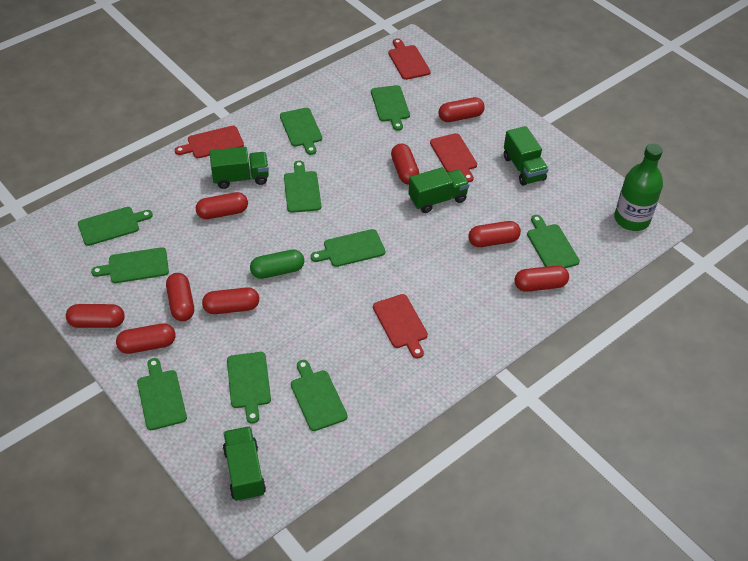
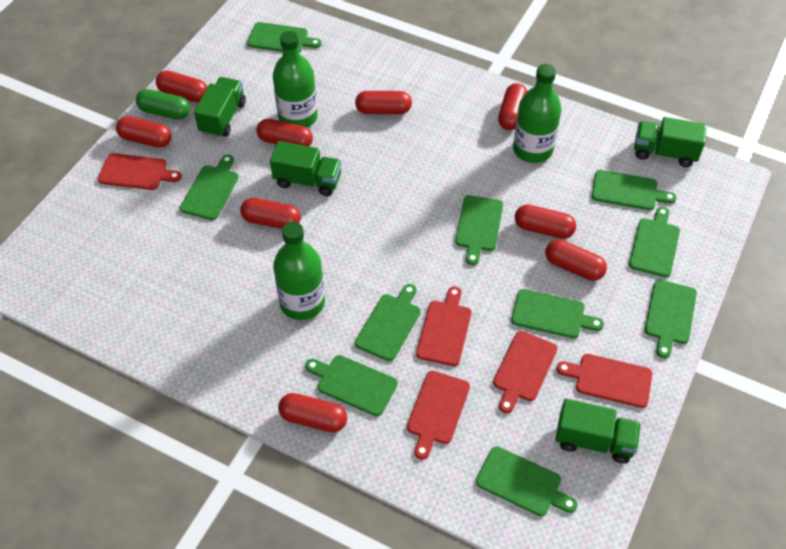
green bottle: 1 -> 3
red cutting board: 4 -> 5

